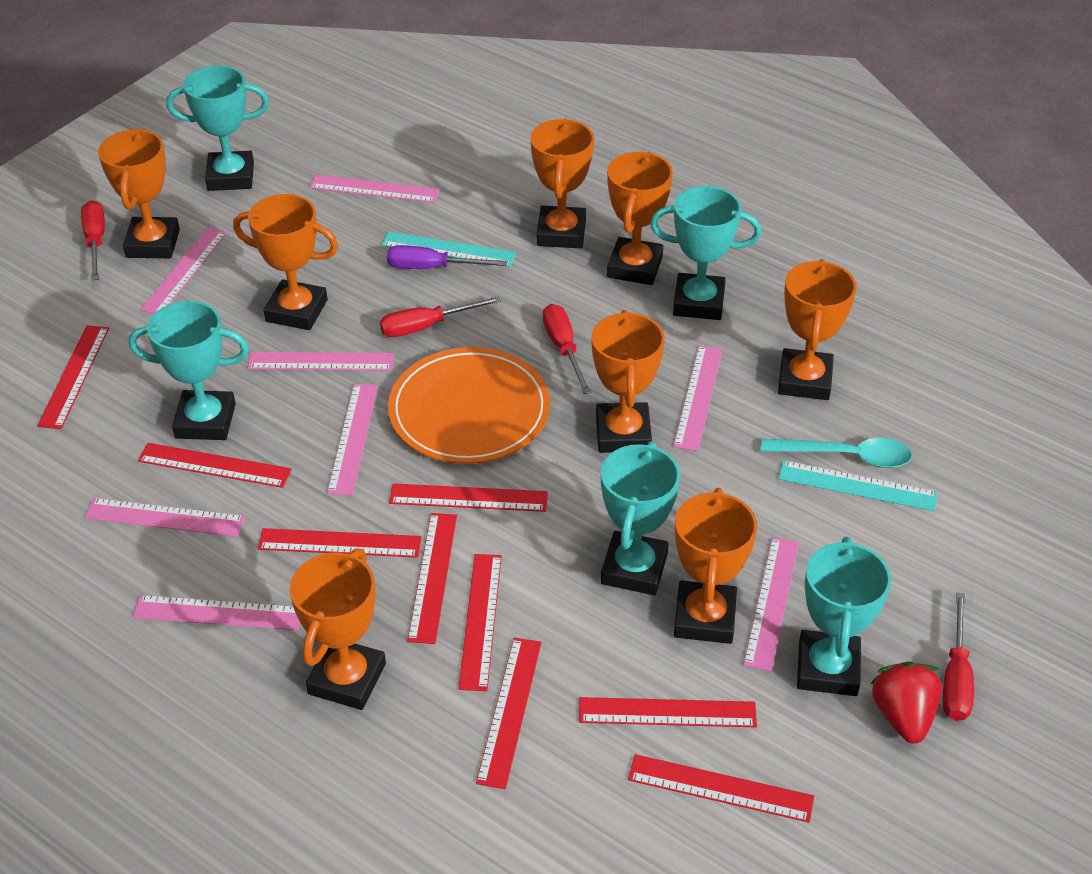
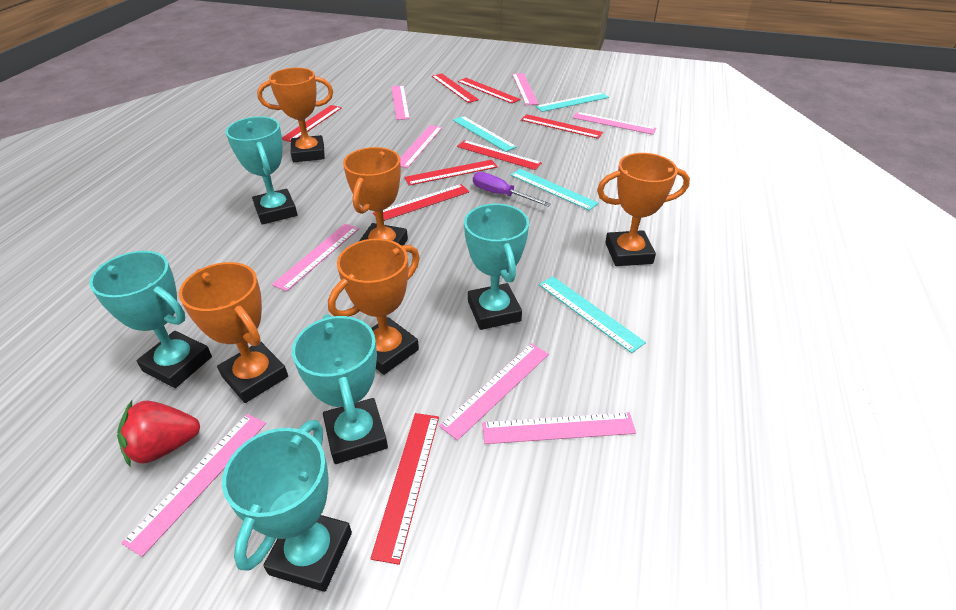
orange plate: 1 -> 0
orange trophy: 8 -> 5
red ruler: 9 -> 8
red screwdriver: 4 -> 0
turquoise ruler: 2 -> 4
turquoise spoon: 1 -> 0

